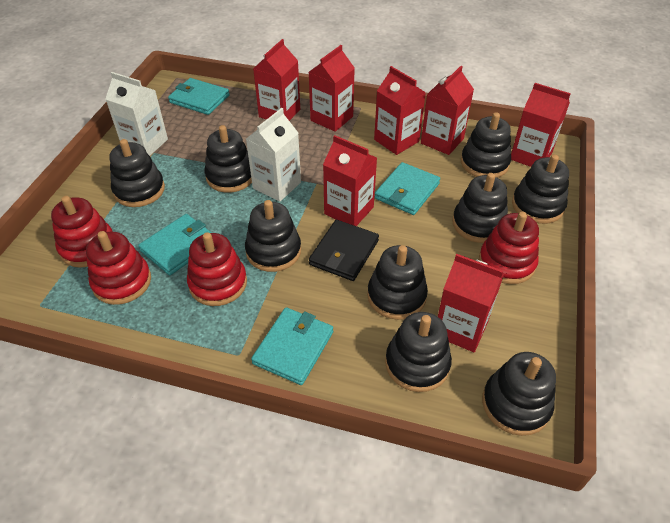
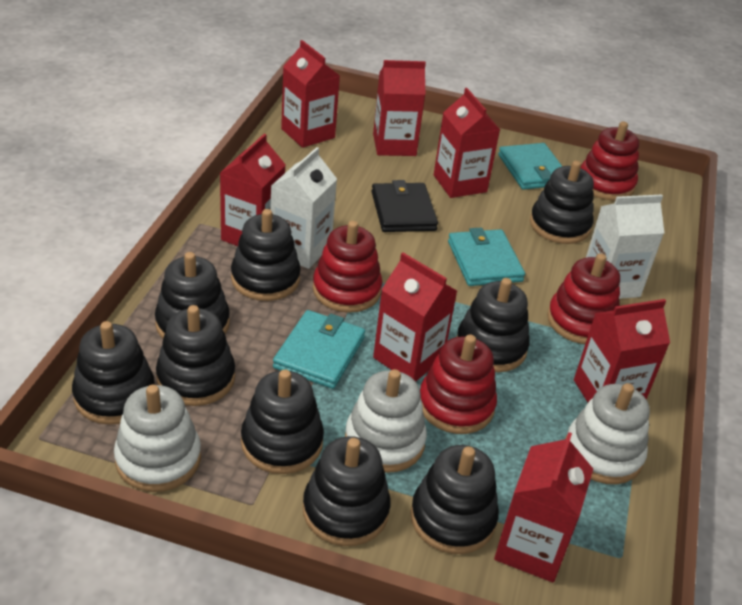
turquoise wallet: 4 -> 3
white stacking toy: 0 -> 3

